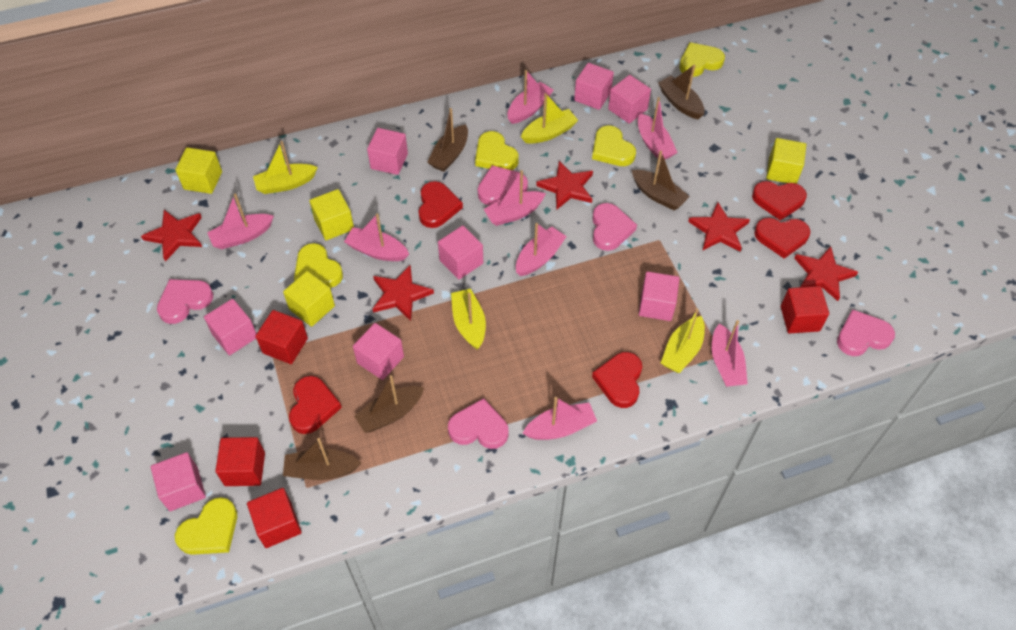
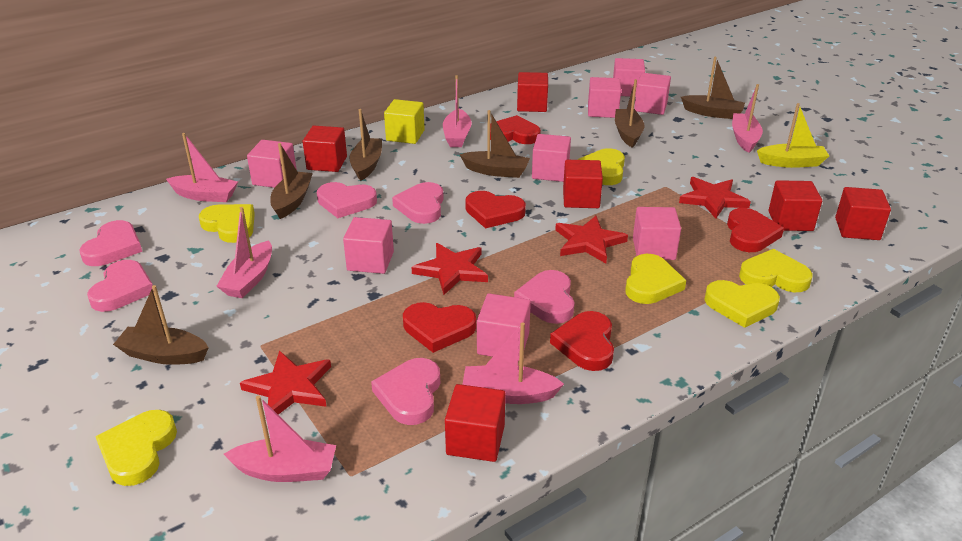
brown boat: 5 -> 6
pink boat: 8 -> 6
pink heart: 5 -> 6
red cube: 4 -> 6
red star: 5 -> 4
yellow boat: 4 -> 1
yellow cube: 4 -> 1
yellow heart: 5 -> 6

